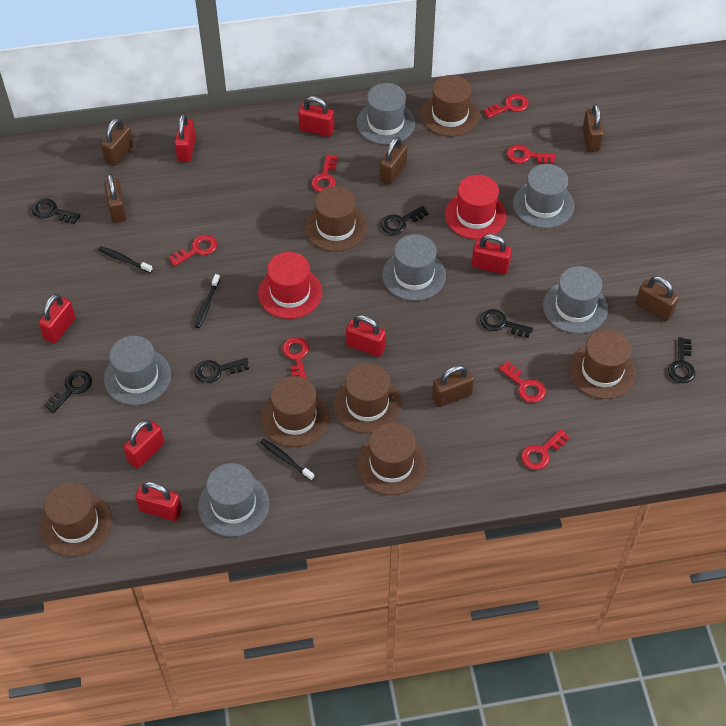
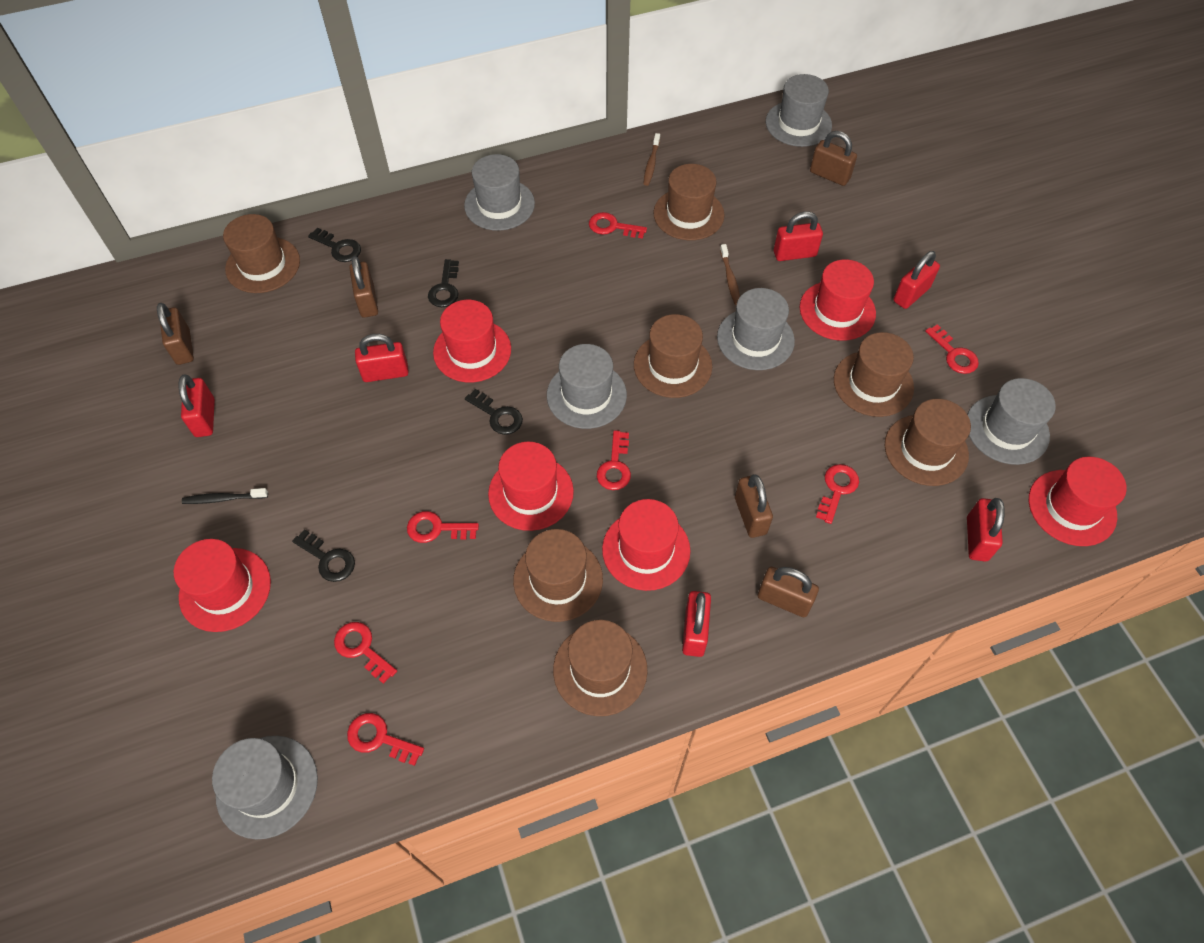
black key: 6 -> 4
black toothbrush: 3 -> 1
brown padlock: 6 -> 5
brown toothbrush: 0 -> 2
red hat: 2 -> 6
red padlock: 7 -> 6

